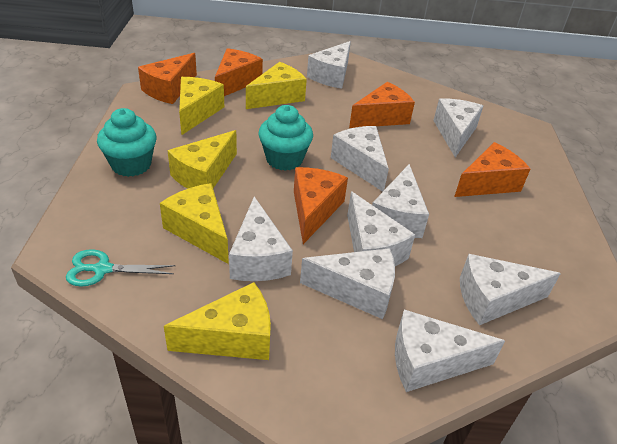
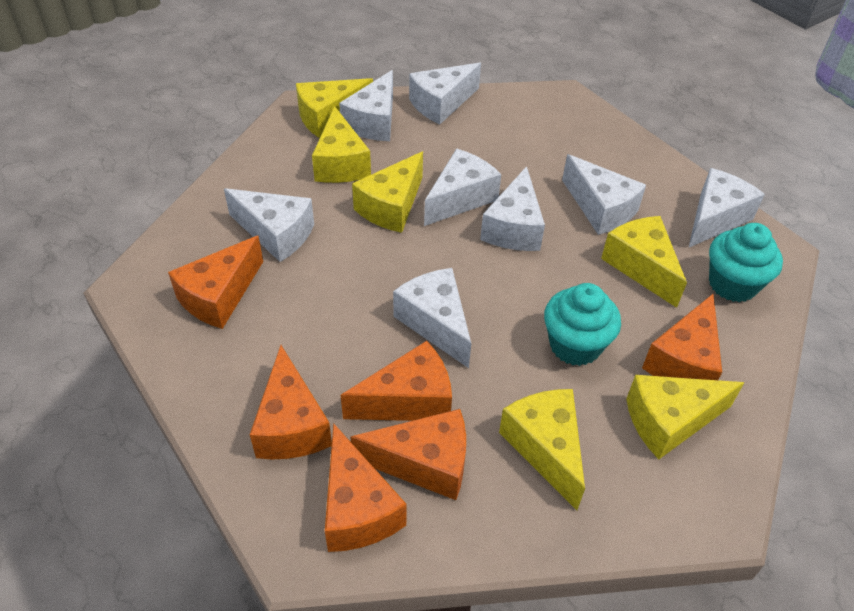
orange cheese: 5 -> 6
turquoise scissors: 1 -> 0
white cheese: 9 -> 8
yellow cheese: 5 -> 6

